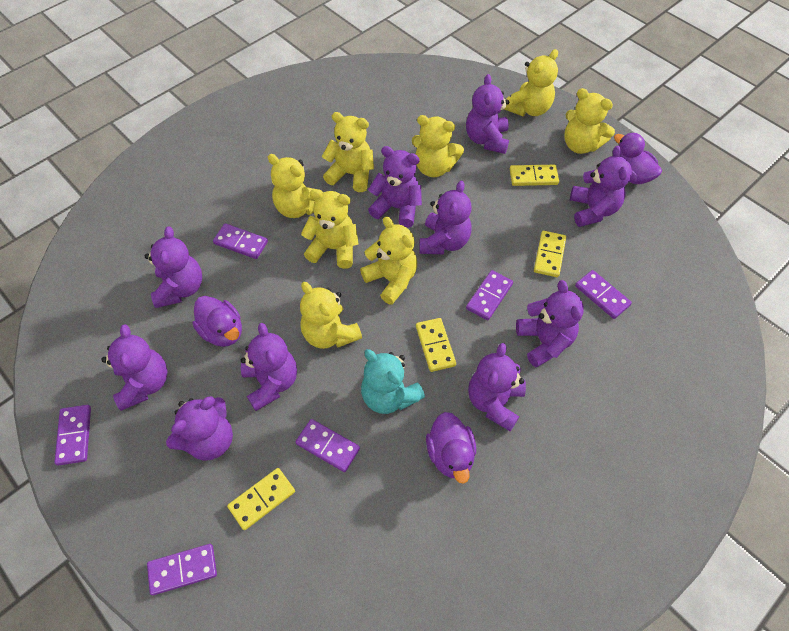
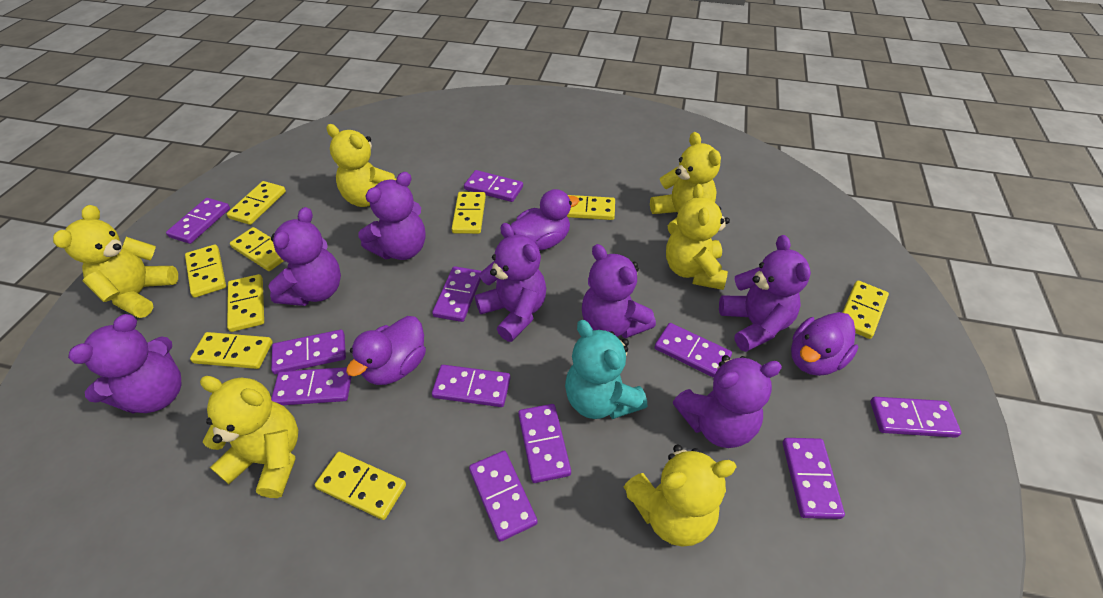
purple domino: 6 -> 11
purple teddy bear: 10 -> 7
yellow domino: 4 -> 9
yellow teddy bear: 8 -> 6

